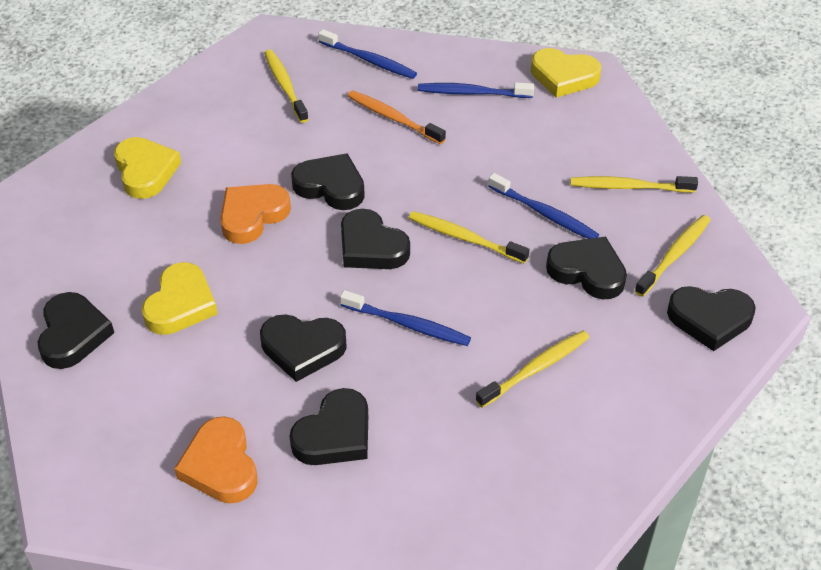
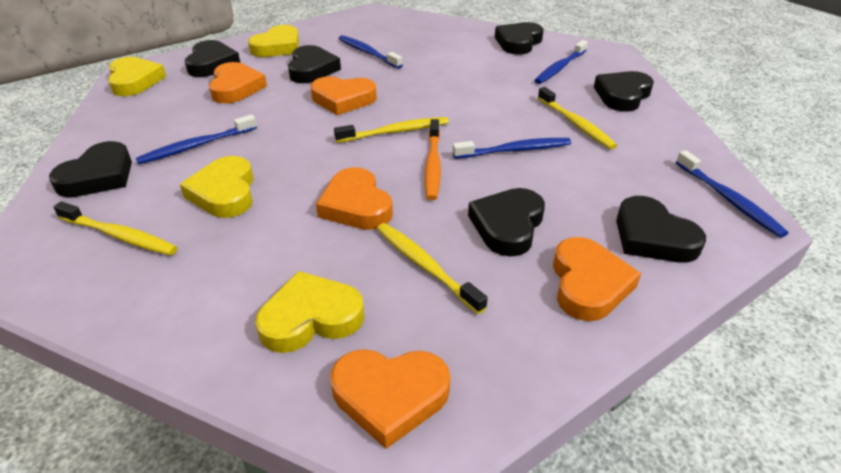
blue toothbrush: 4 -> 5
orange heart: 2 -> 5
yellow heart: 3 -> 4
yellow toothbrush: 5 -> 4

